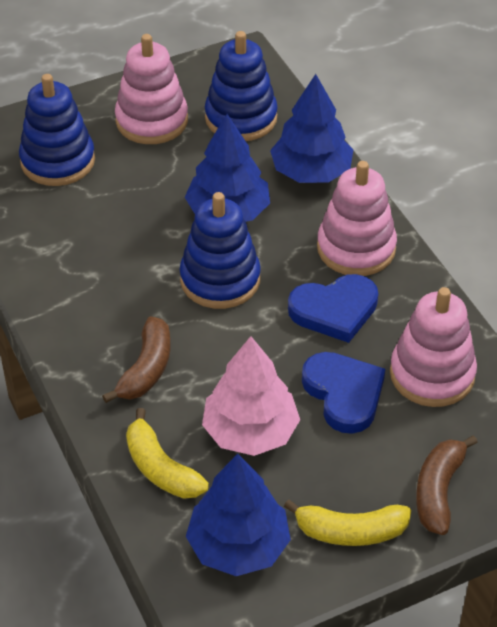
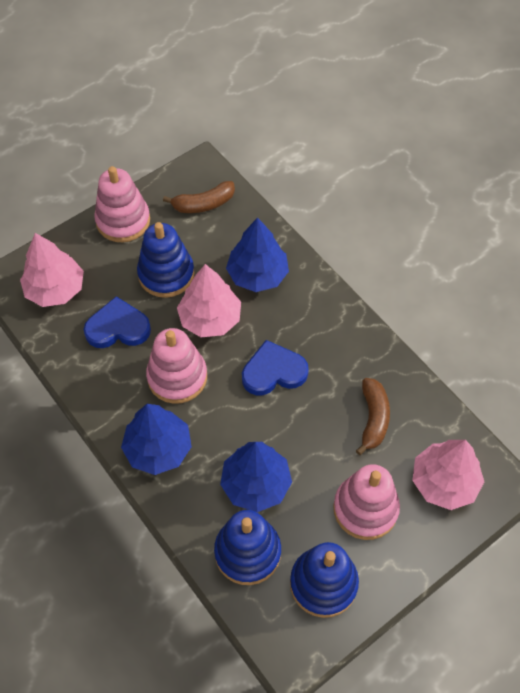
pink tree: 1 -> 3
yellow banana: 2 -> 0

